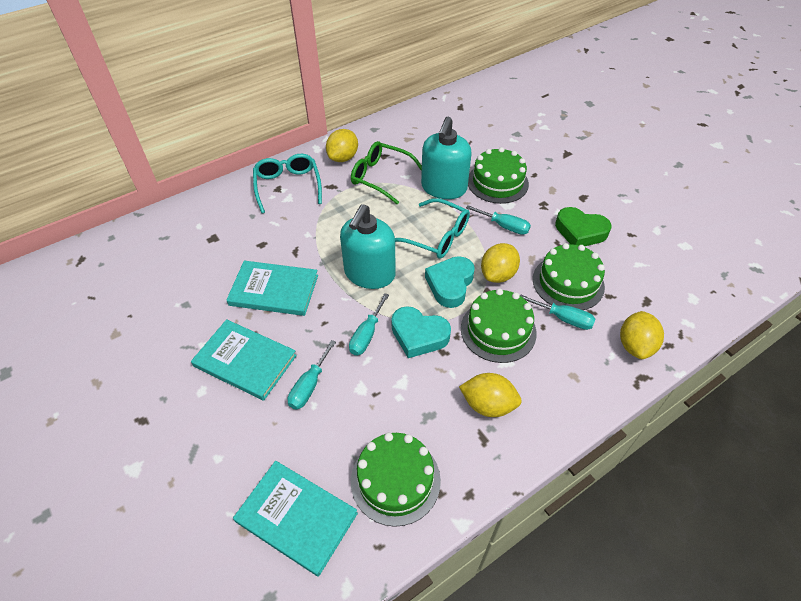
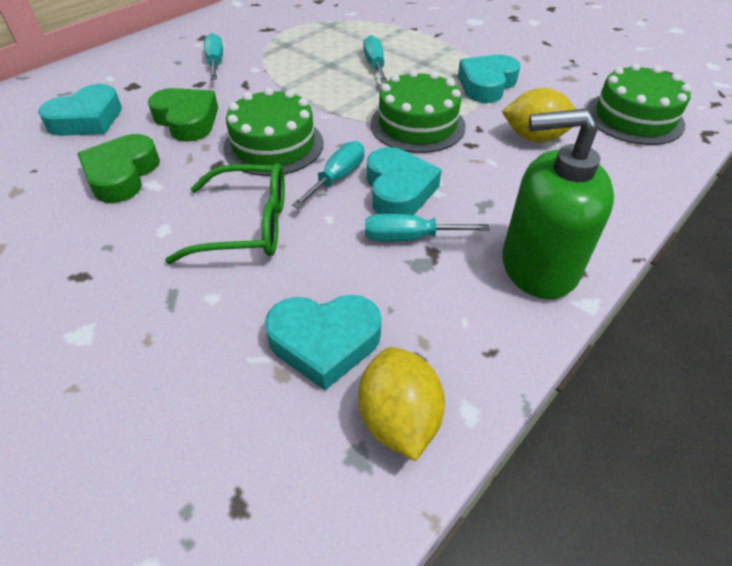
green cake: 4 -> 3
green heart: 1 -> 2
green soap dispenser: 0 -> 1
turquoise book: 3 -> 0
turquoise glasses: 2 -> 0
turquoise heart: 2 -> 4
turquoise soap dispenser: 2 -> 0
yellow lemon: 4 -> 2

